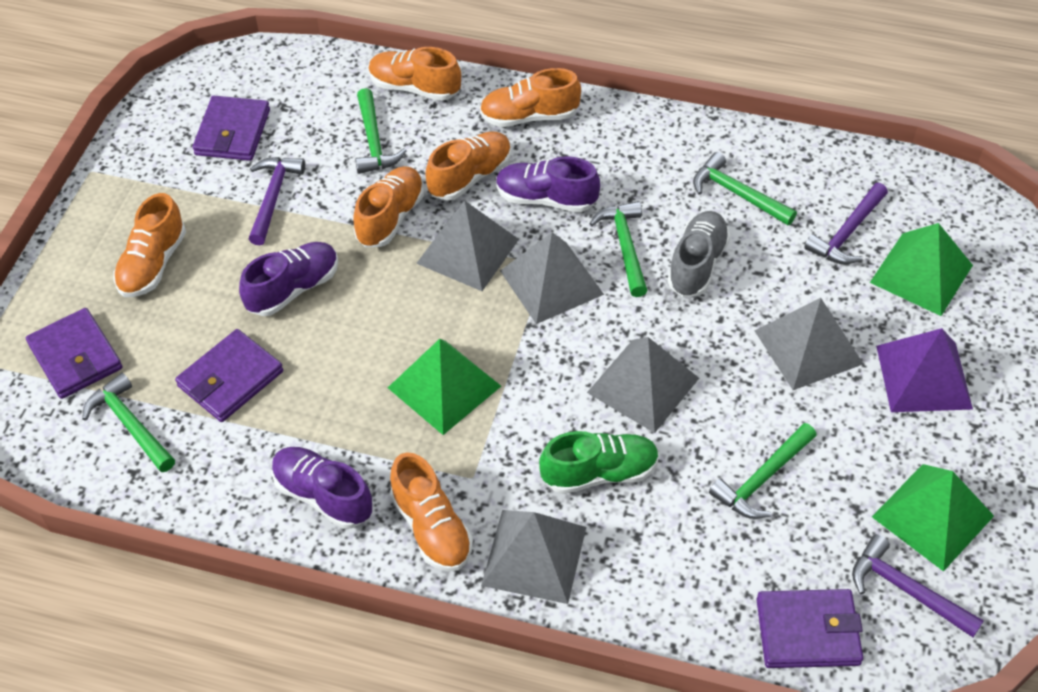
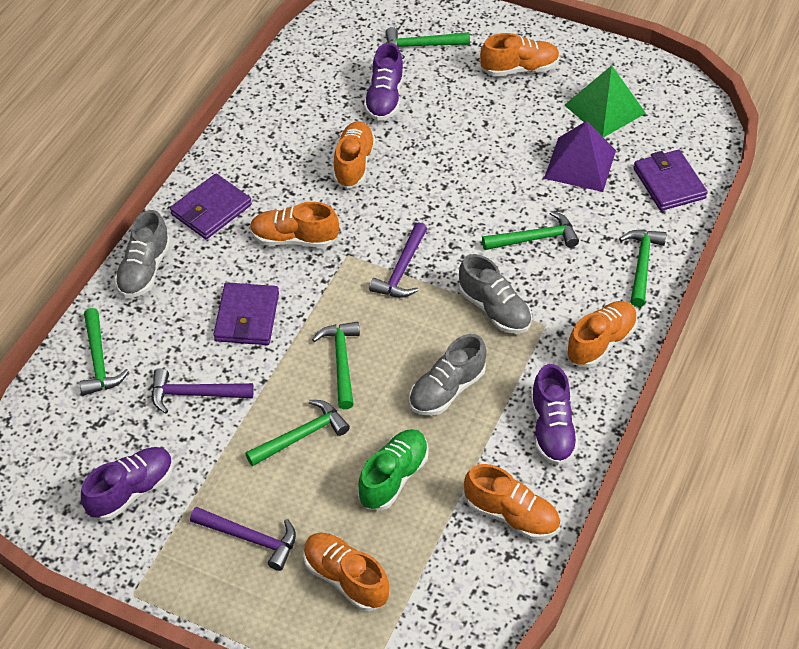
green hammer: 5 -> 6
green pyramid: 3 -> 1
grey pyramid: 5 -> 0
grey shoe: 1 -> 3
purple wallet: 4 -> 3

